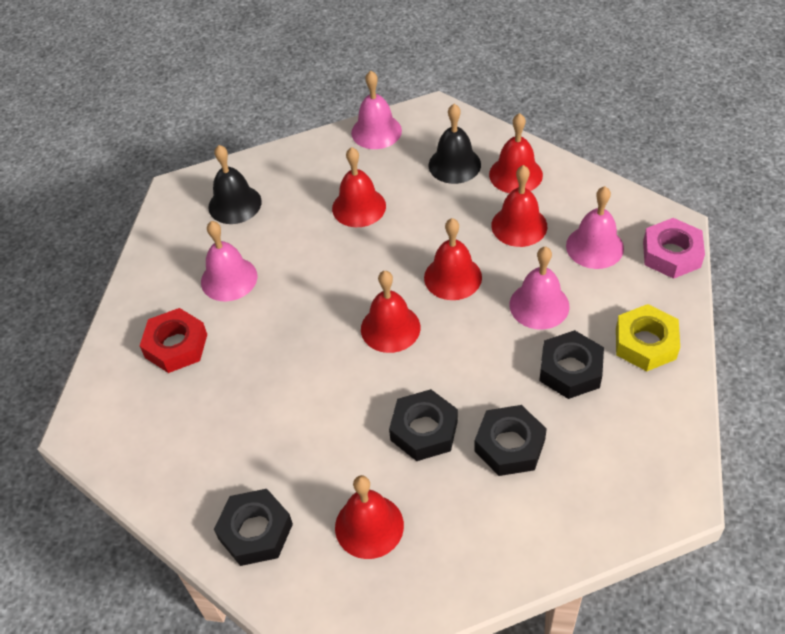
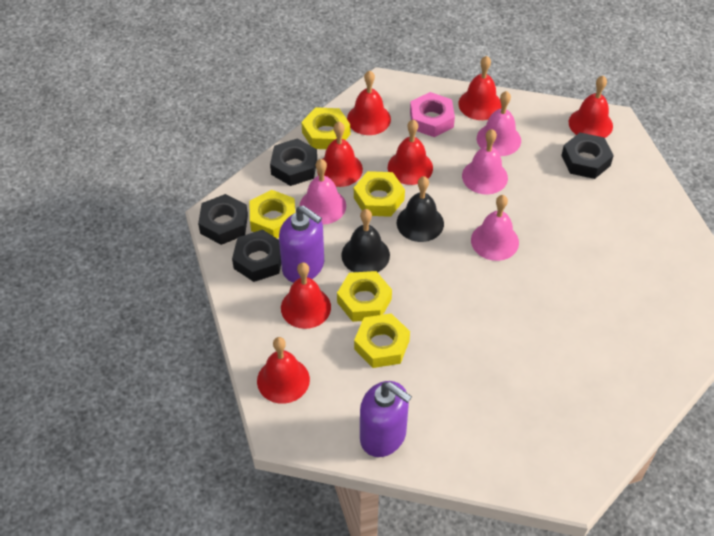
purple soap dispenser: 0 -> 2
red bell: 6 -> 7
red nut: 1 -> 0
yellow nut: 1 -> 5

